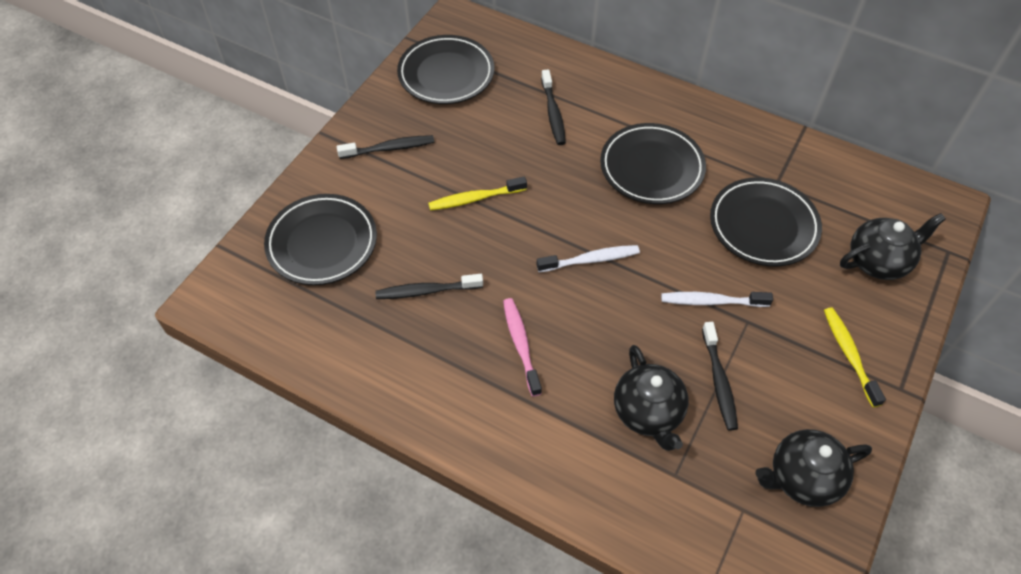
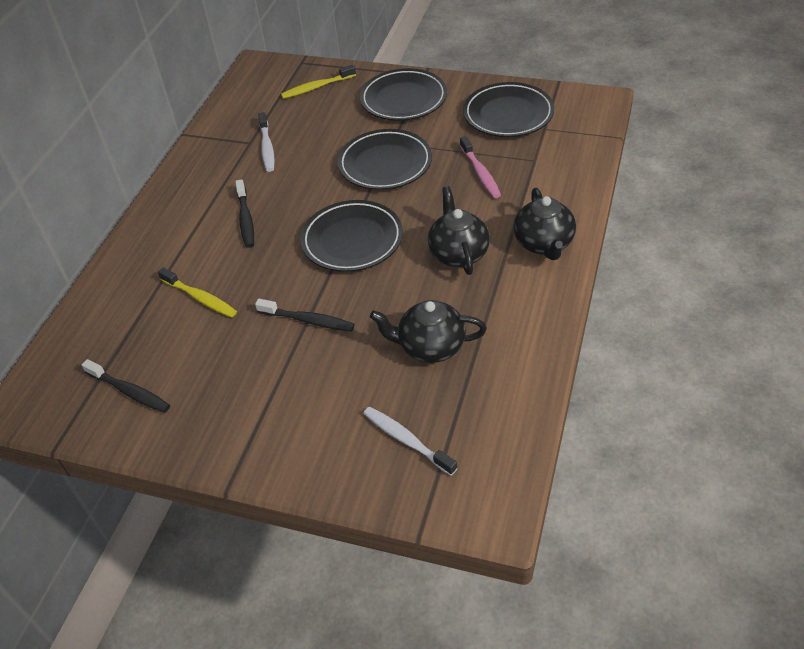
black toothbrush: 4 -> 3

